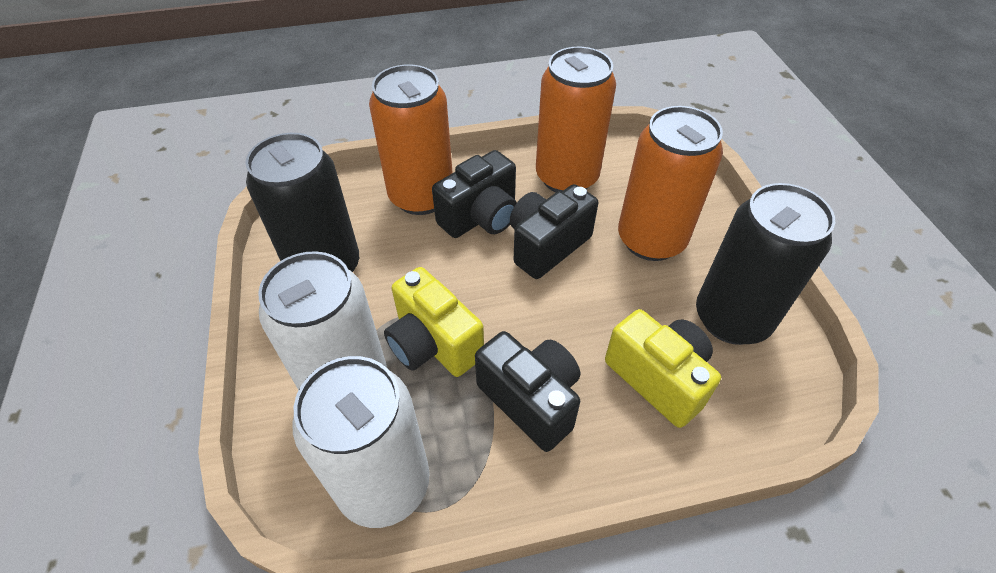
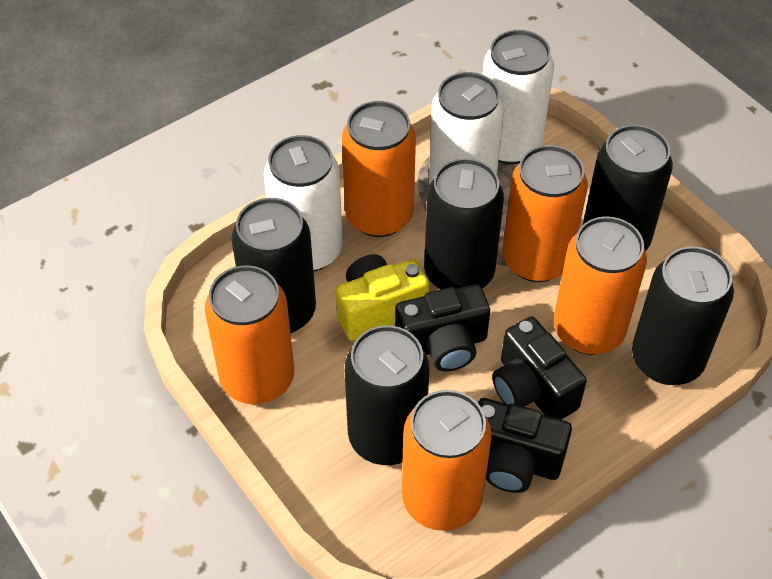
black can: 2 -> 5
orange can: 3 -> 5
white can: 2 -> 3
yellow camera: 2 -> 1

